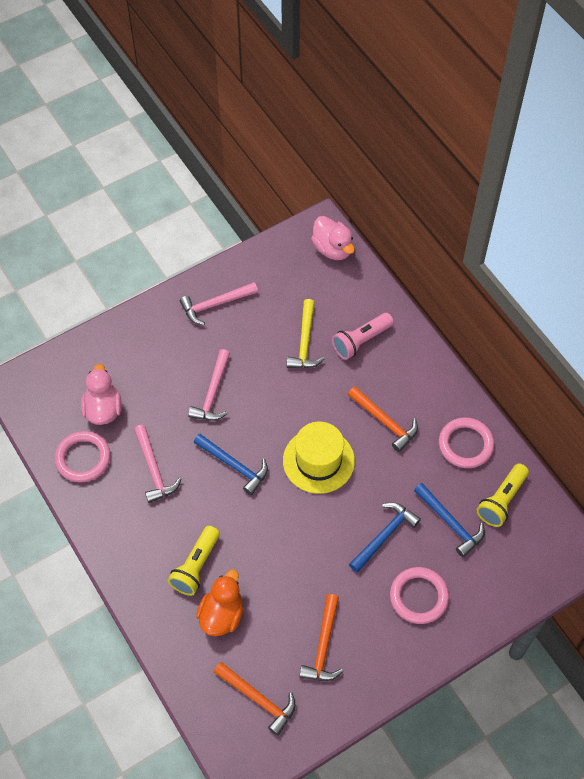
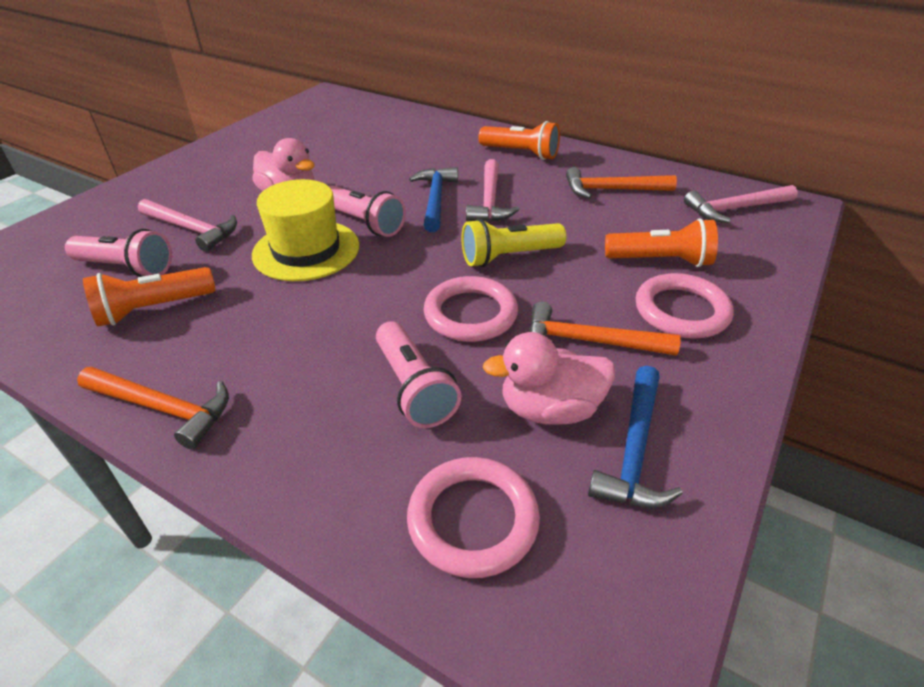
blue hammer: 3 -> 2
orange duck: 1 -> 0
orange flashlight: 0 -> 3
pink flashlight: 1 -> 3
yellow flashlight: 2 -> 1
yellow hammer: 1 -> 0

